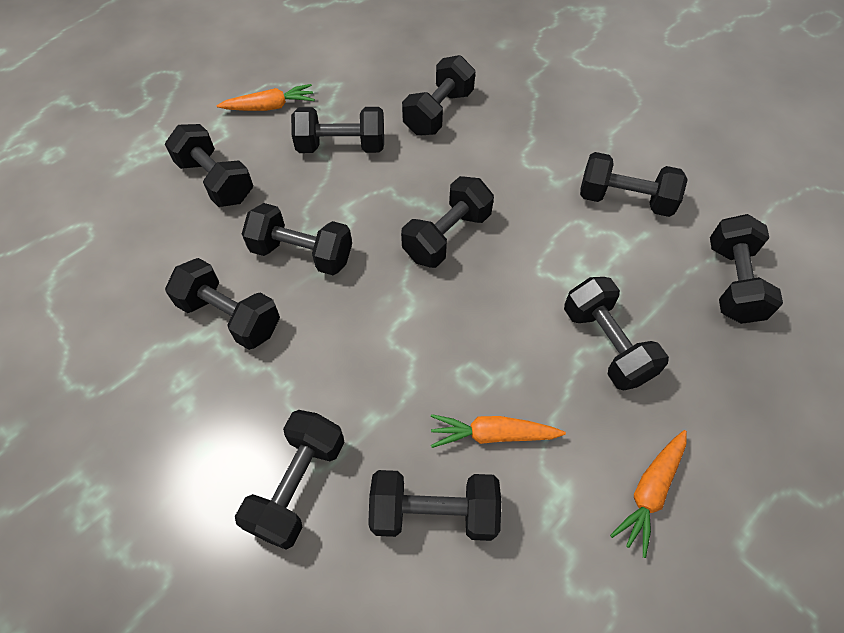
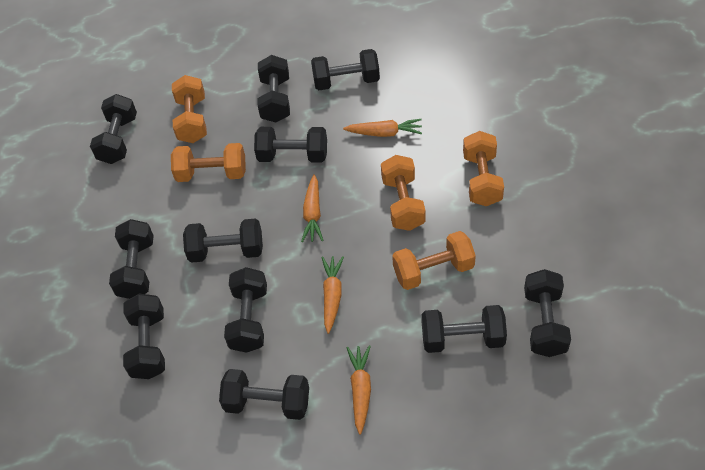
orange carrot: 3 -> 4
orange dumbbell: 0 -> 5

